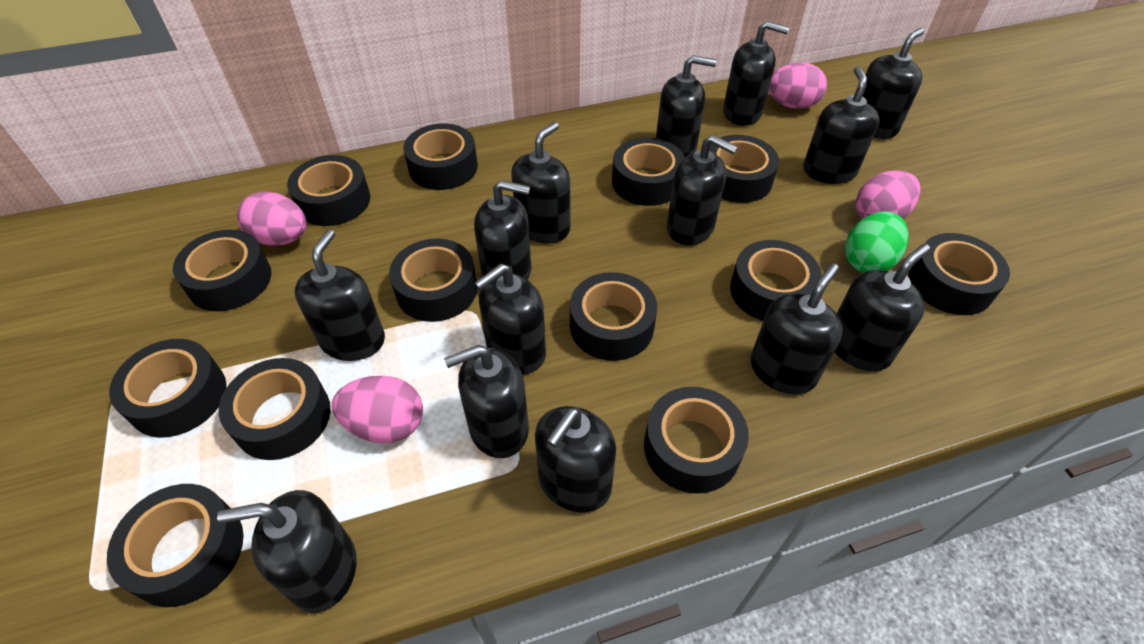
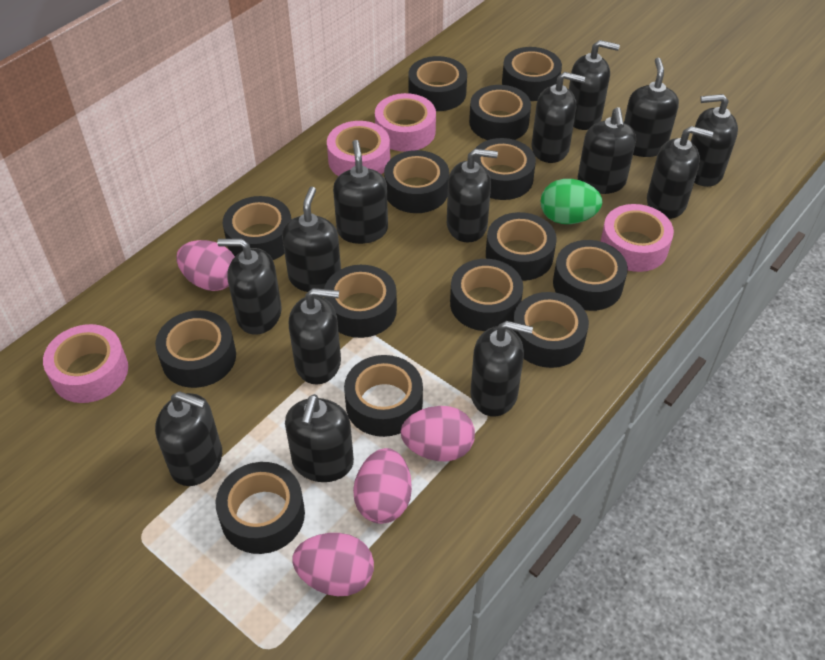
black tape: 13 -> 14
pink tape: 0 -> 4

